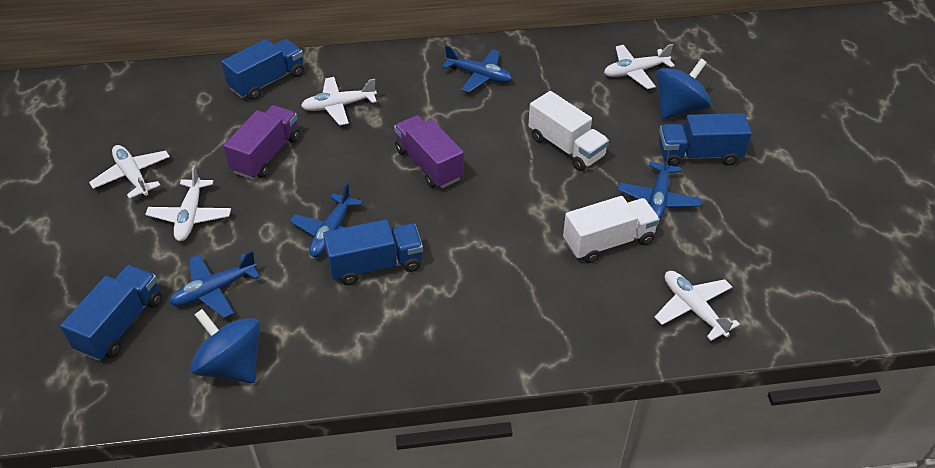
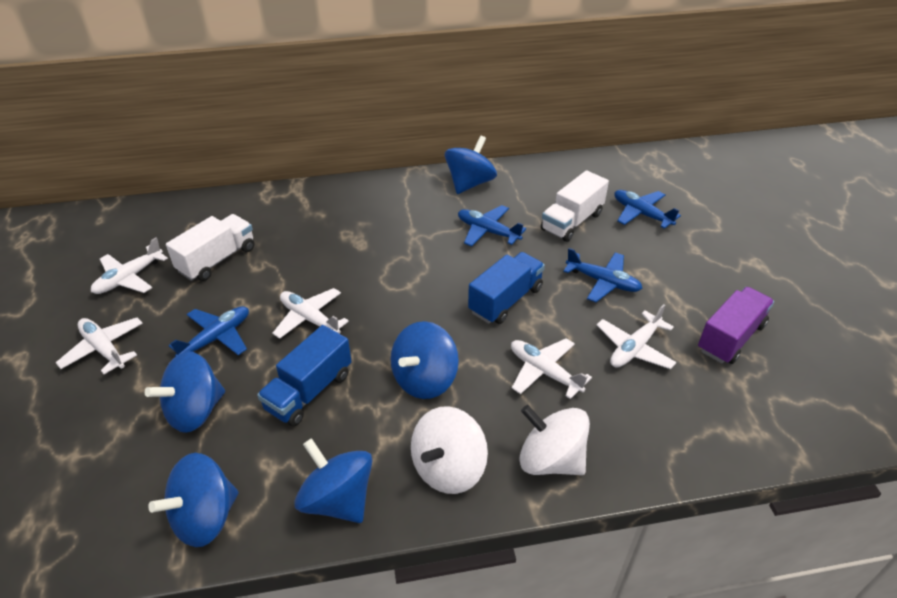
blue spinning top: 2 -> 5
blue truck: 4 -> 2
purple truck: 2 -> 1
white spinning top: 0 -> 2

